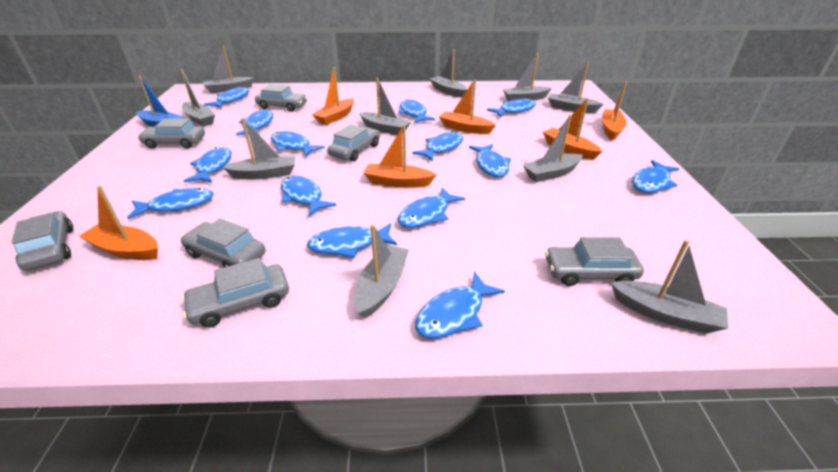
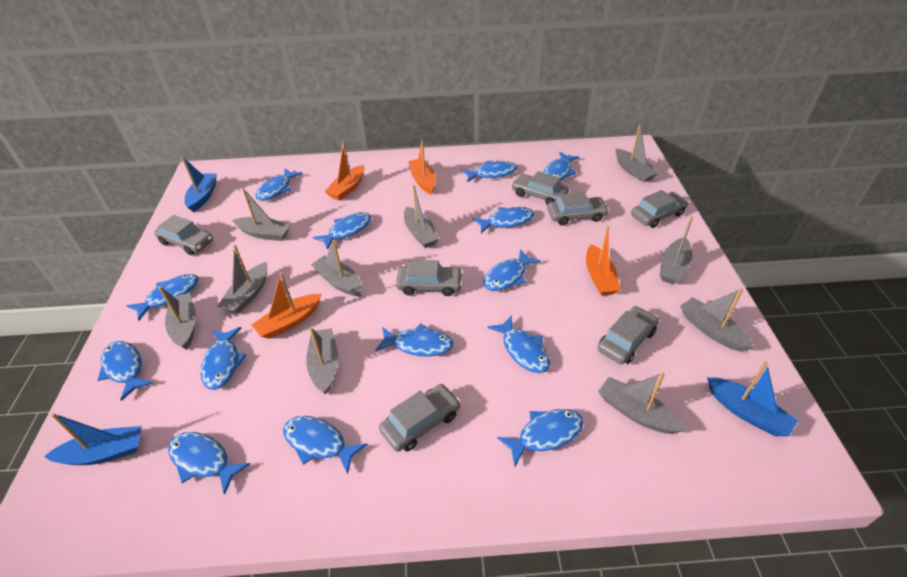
blue boat: 1 -> 3
orange boat: 6 -> 4

